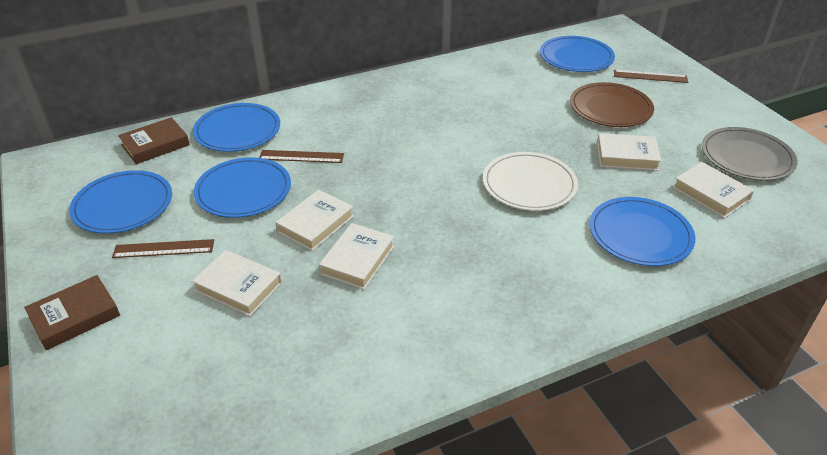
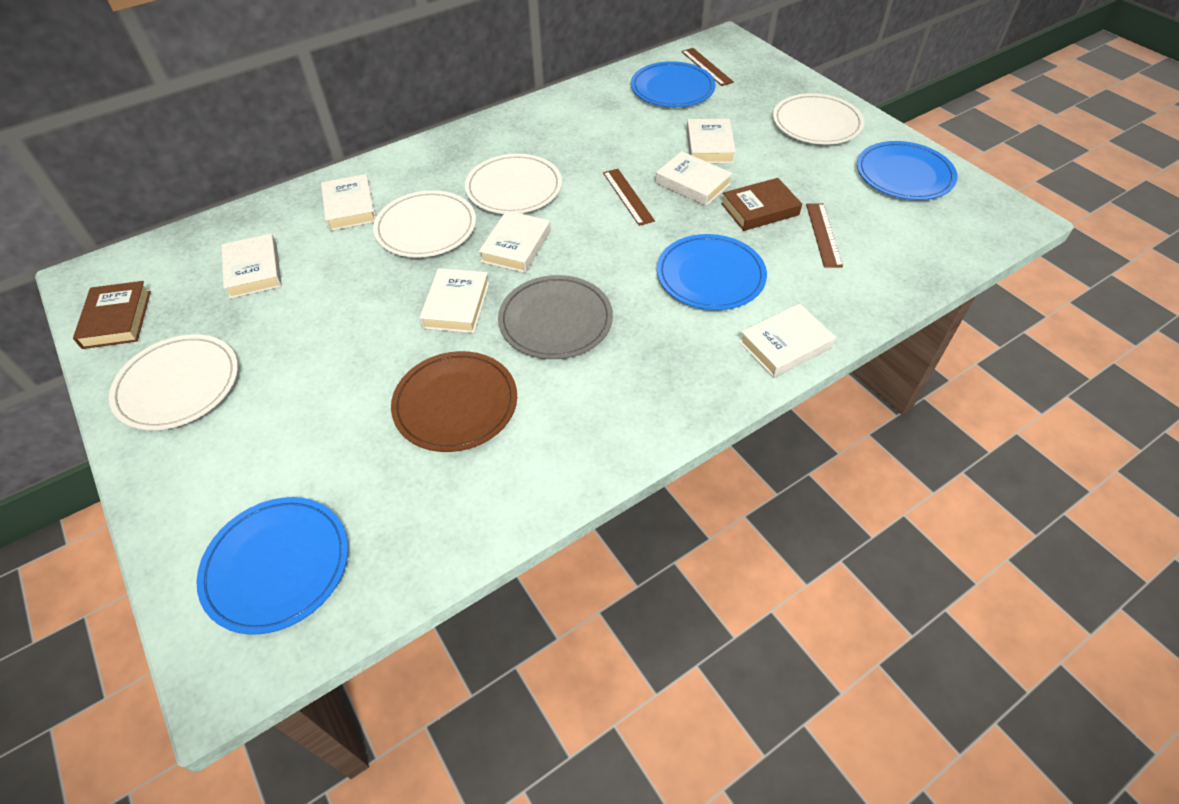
blue plate: 5 -> 4
white book: 5 -> 7
white plate: 1 -> 4

